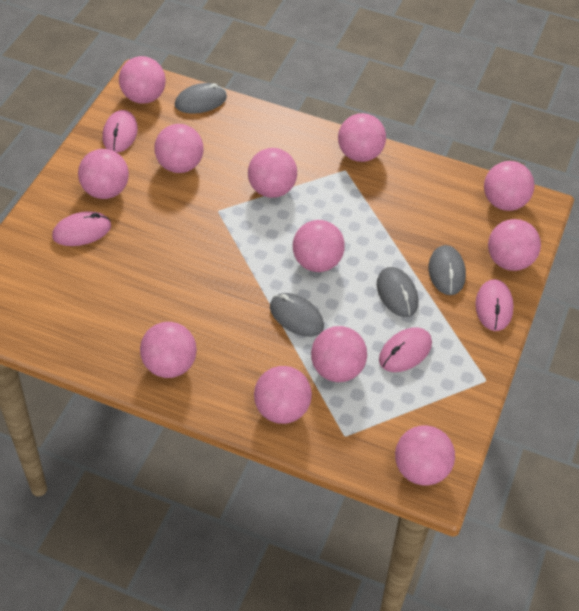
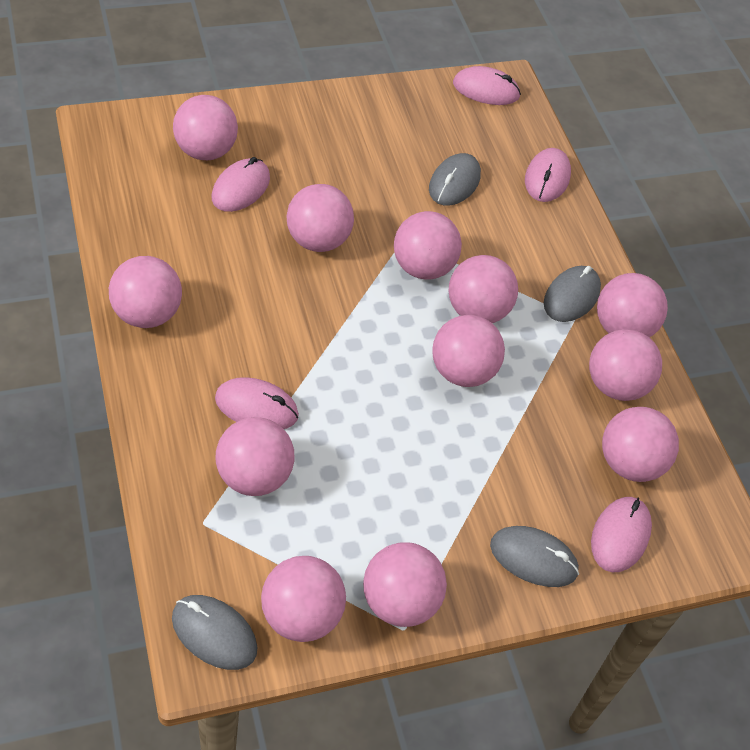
pink mouse: 4 -> 5

